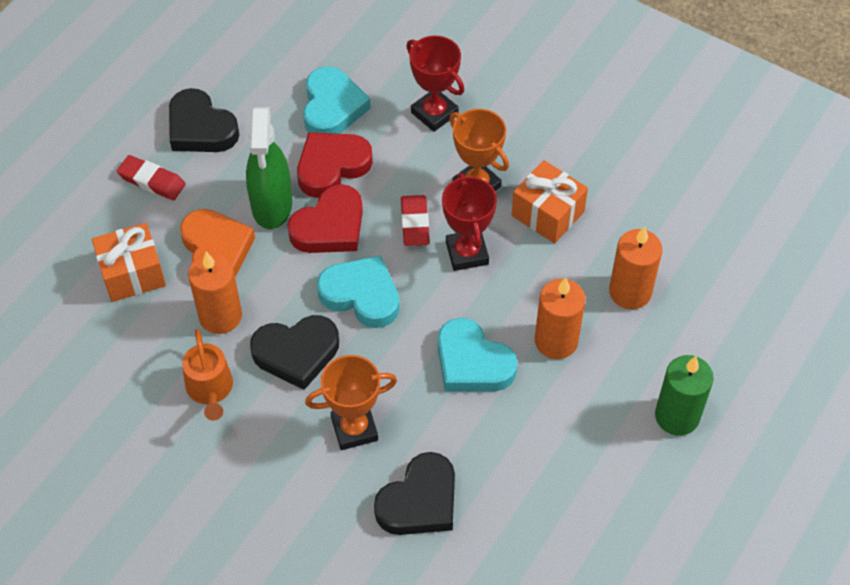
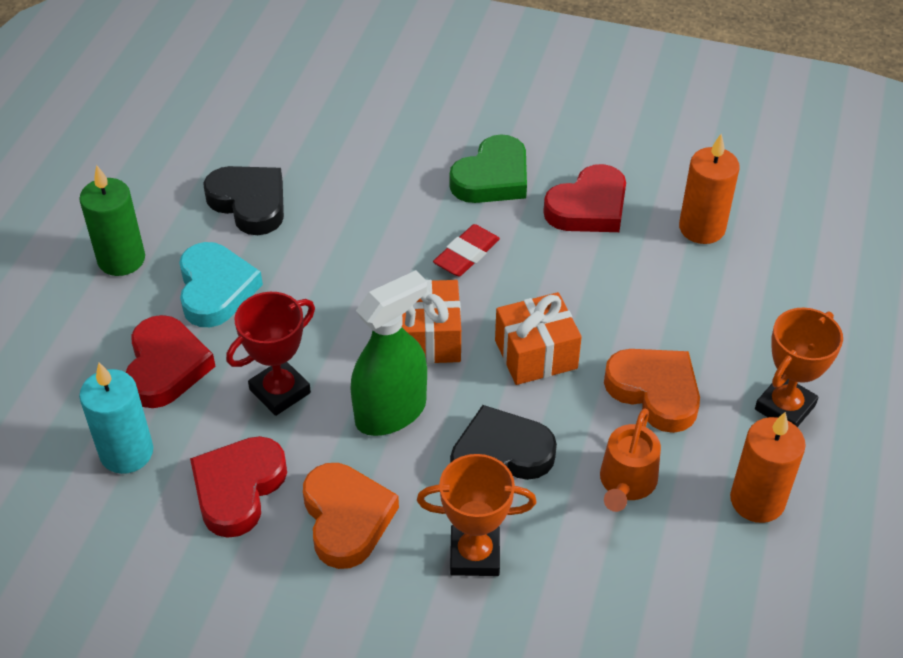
black heart: 3 -> 2
green heart: 0 -> 1
orange candle: 3 -> 2
orange heart: 1 -> 2
red eraser: 2 -> 1
red heart: 2 -> 3
red trophy: 2 -> 1
turquoise candle: 0 -> 1
turquoise heart: 3 -> 1

